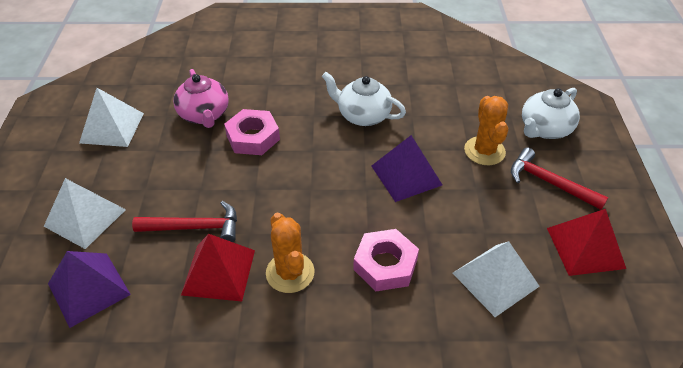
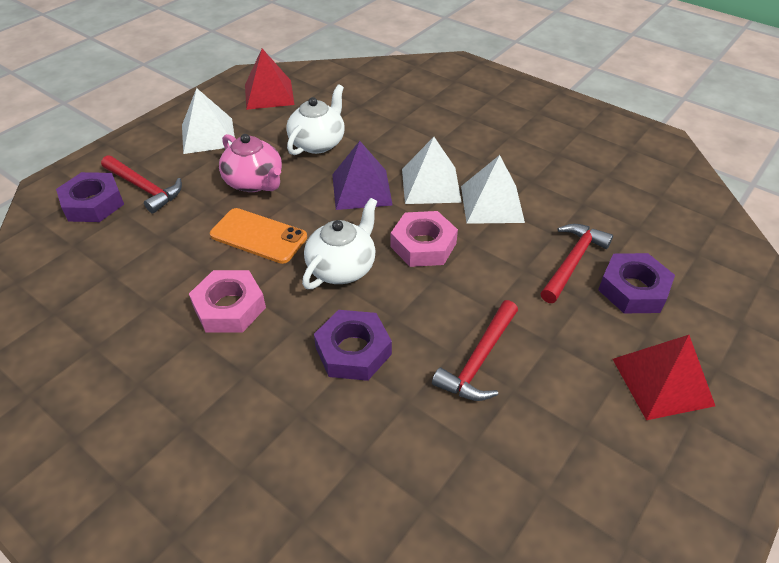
orange cactus: 2 -> 0
orange phone: 0 -> 1
purple nut: 0 -> 3
purple pyramid: 2 -> 1
red hammer: 2 -> 3

